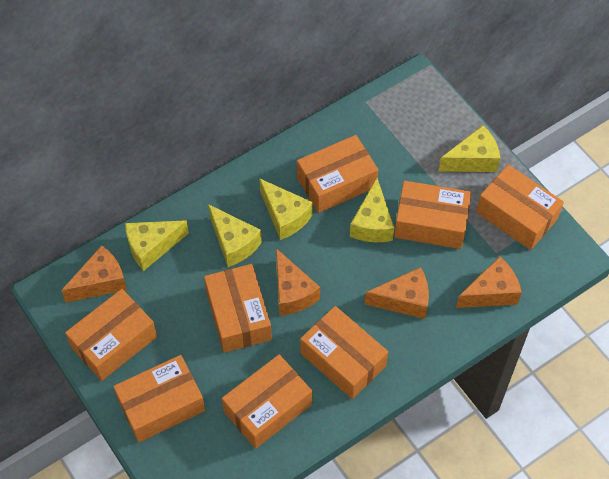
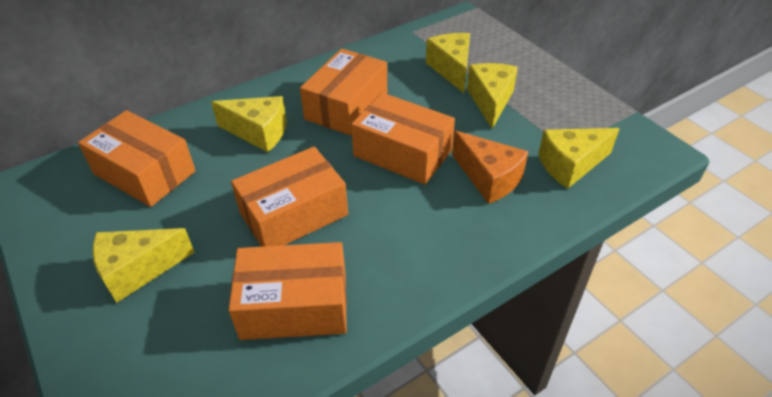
orange box: 8 -> 5
orange cheese: 4 -> 1

